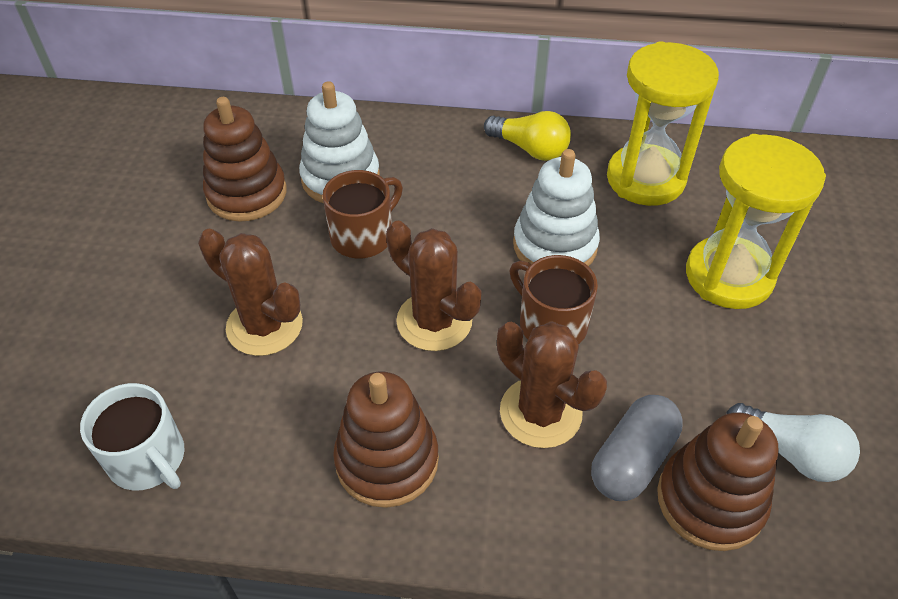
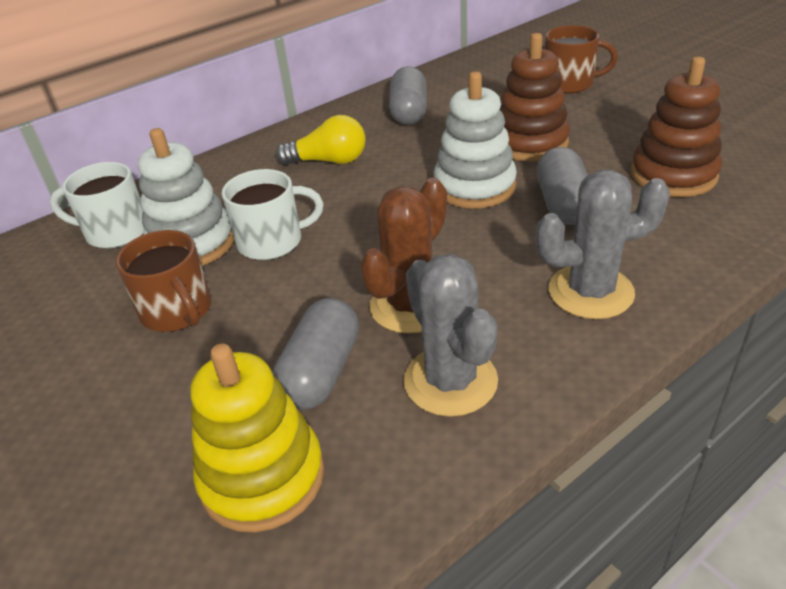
brown cactus: 3 -> 1
brown stacking toy: 3 -> 2
grey cactus: 0 -> 2
grey capsule: 1 -> 3
white light bulb: 1 -> 0
white mug: 1 -> 2
yellow hourglass: 2 -> 0
yellow stacking toy: 0 -> 1

